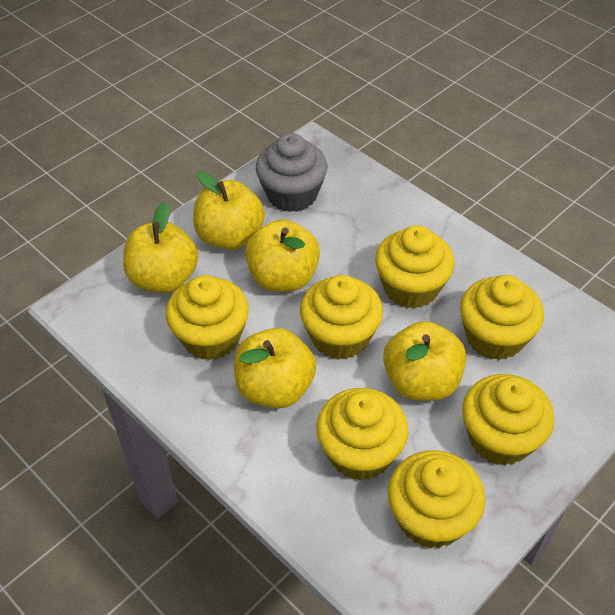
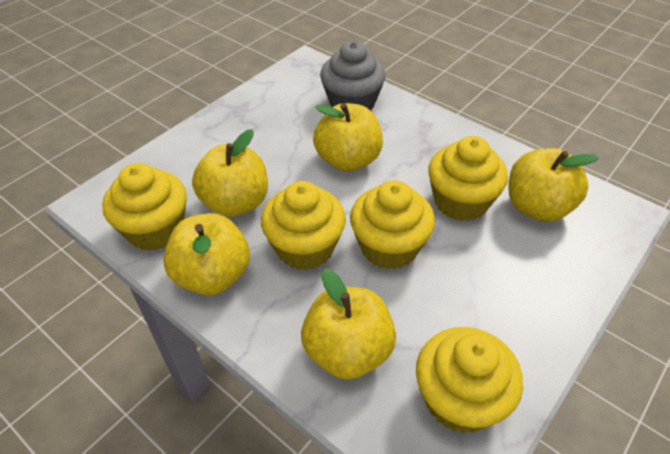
yellow cupcake: 7 -> 5

